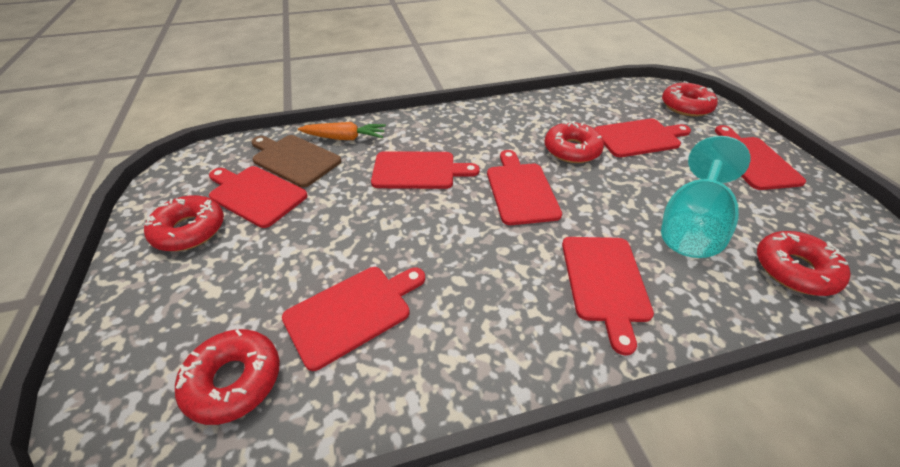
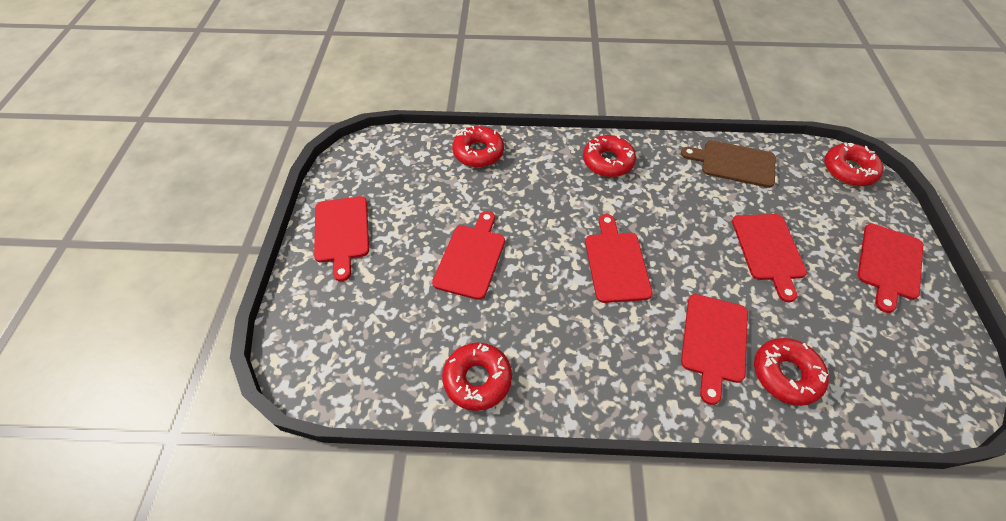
orange carrot: 1 -> 0
red cutting board: 7 -> 6
turquoise goblet: 1 -> 0

